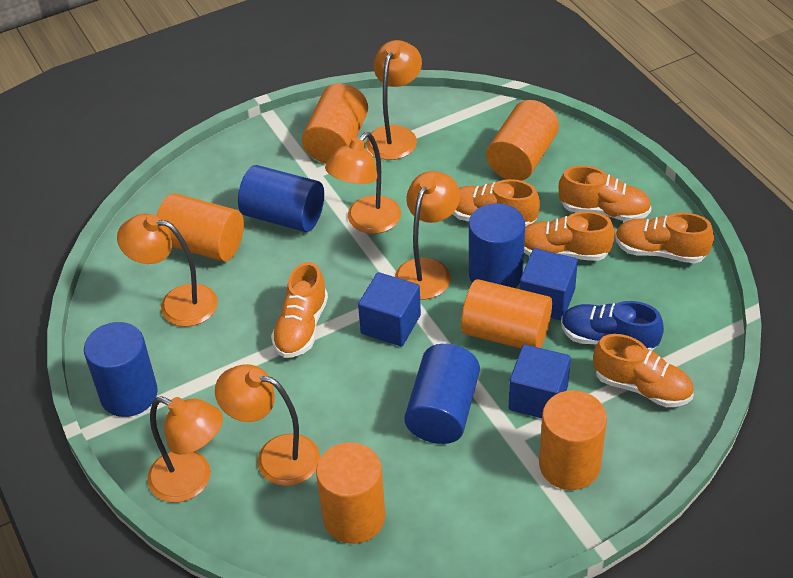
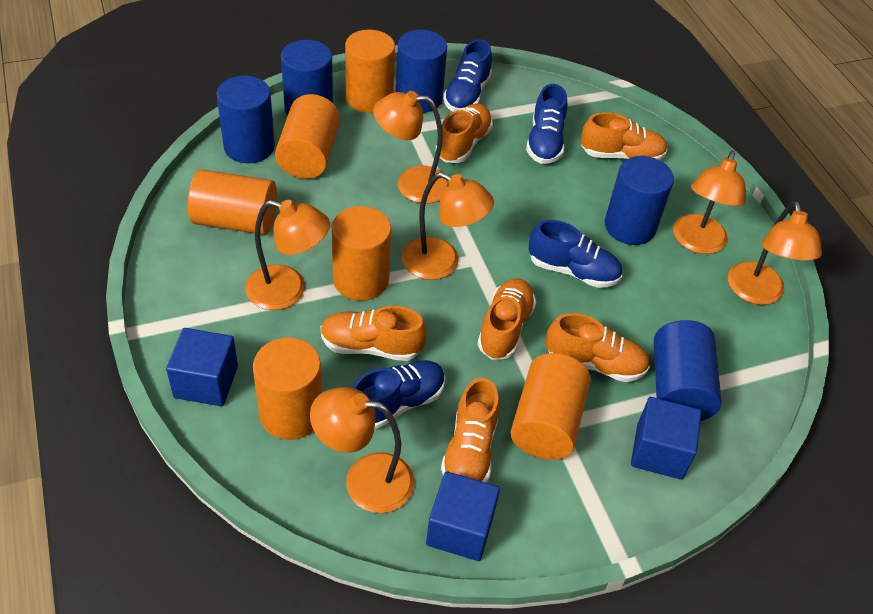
blue cylinder: 4 -> 5
blue shoe: 1 -> 4

